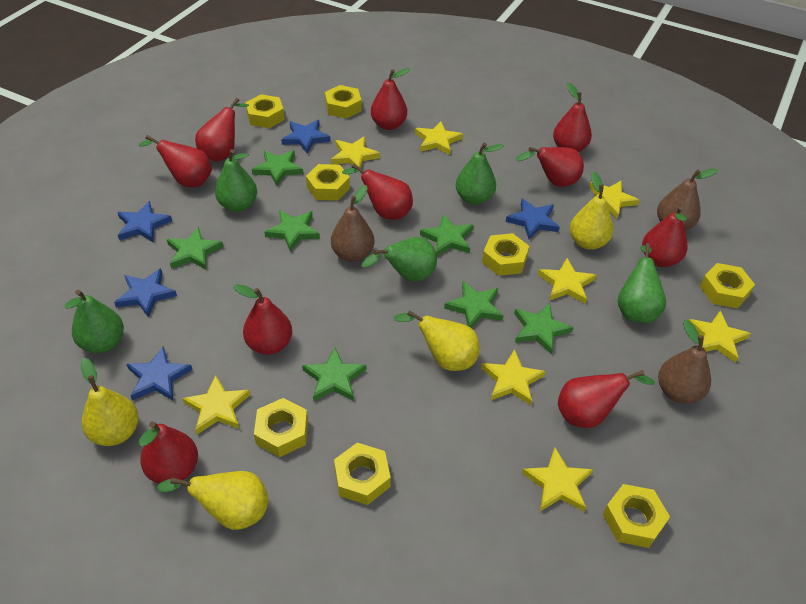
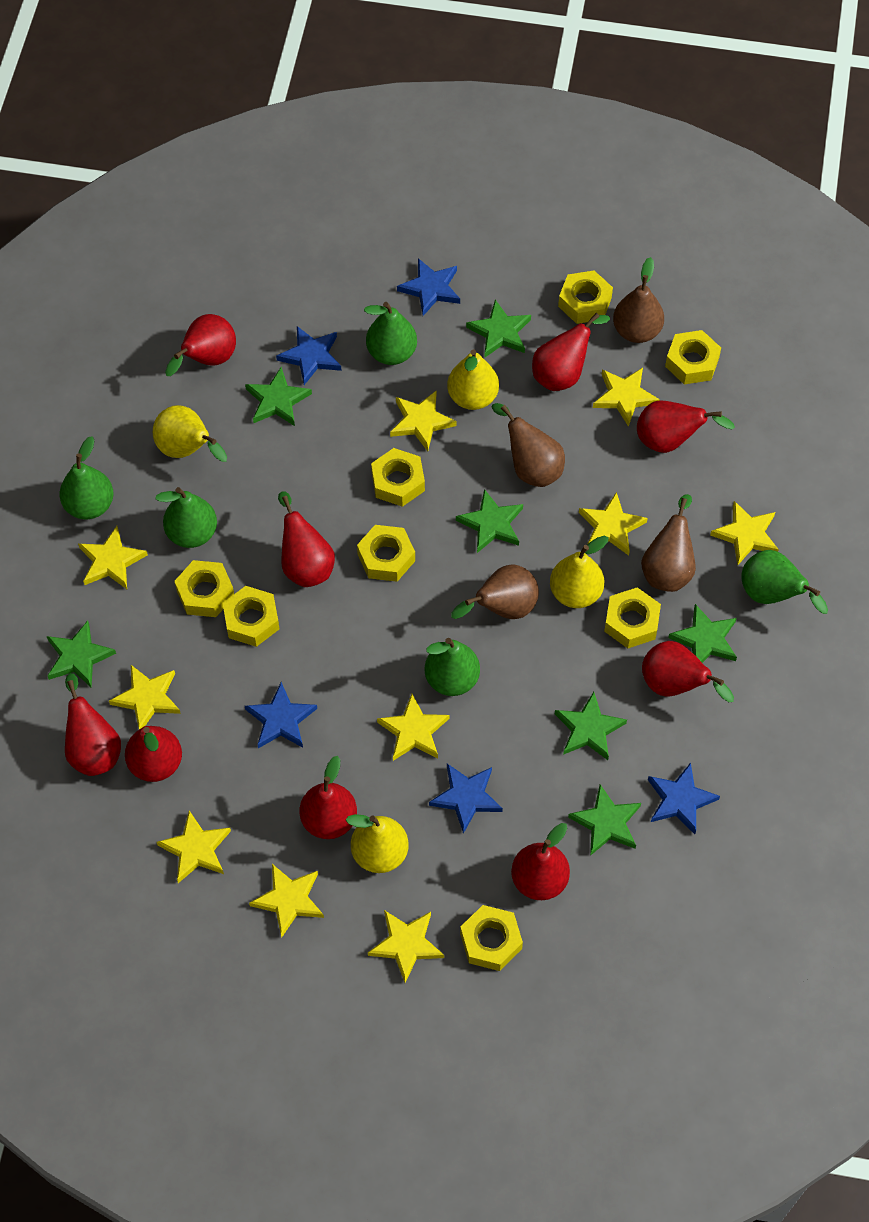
brown pear: 3 -> 4
red pear: 10 -> 9
yellow star: 8 -> 10

